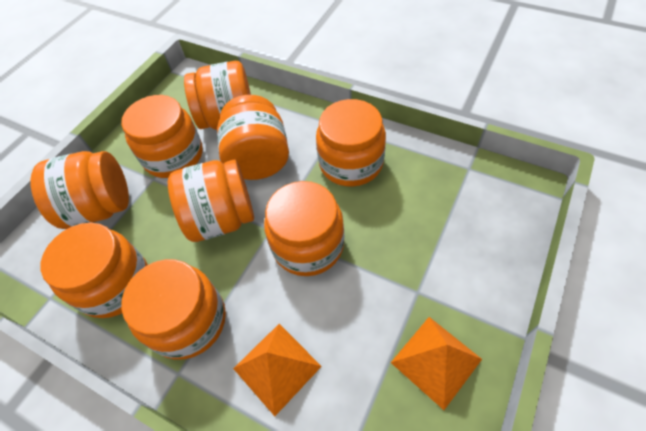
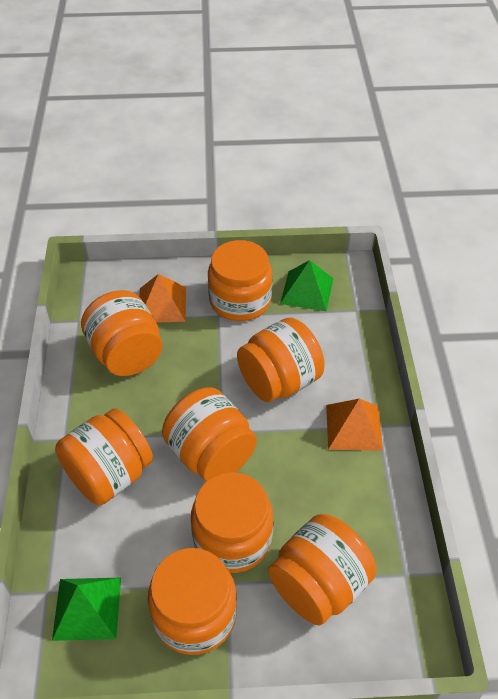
green pyramid: 0 -> 2
orange jar: 9 -> 8

